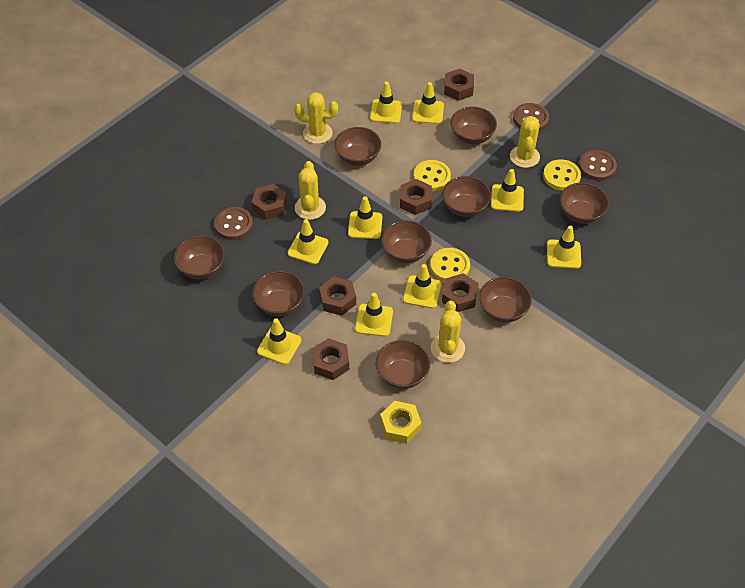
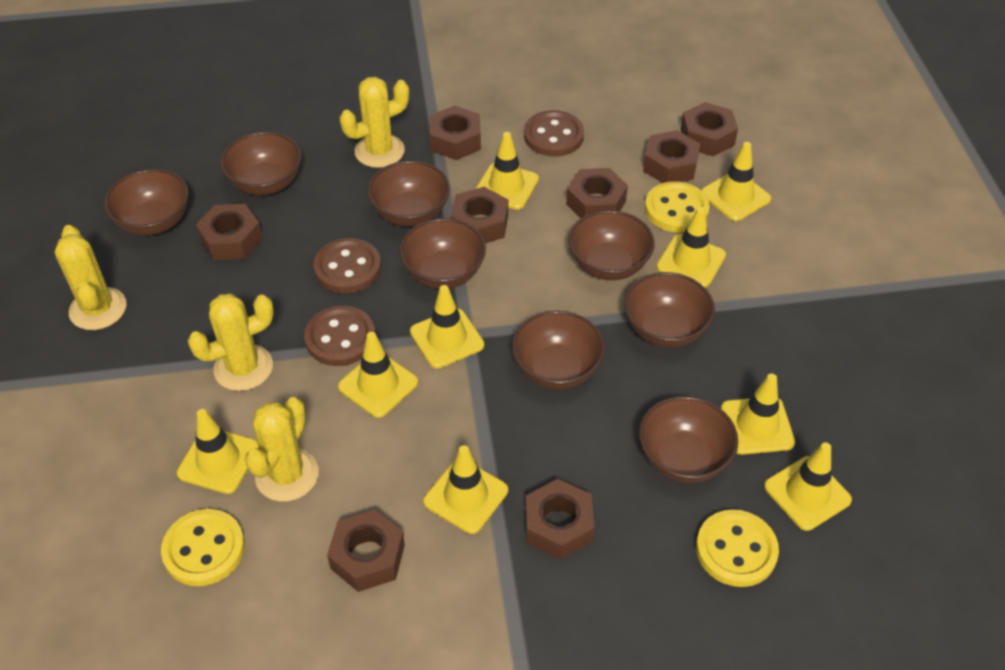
brown bowl: 9 -> 8
brown nut: 6 -> 8
yellow nut: 1 -> 0

